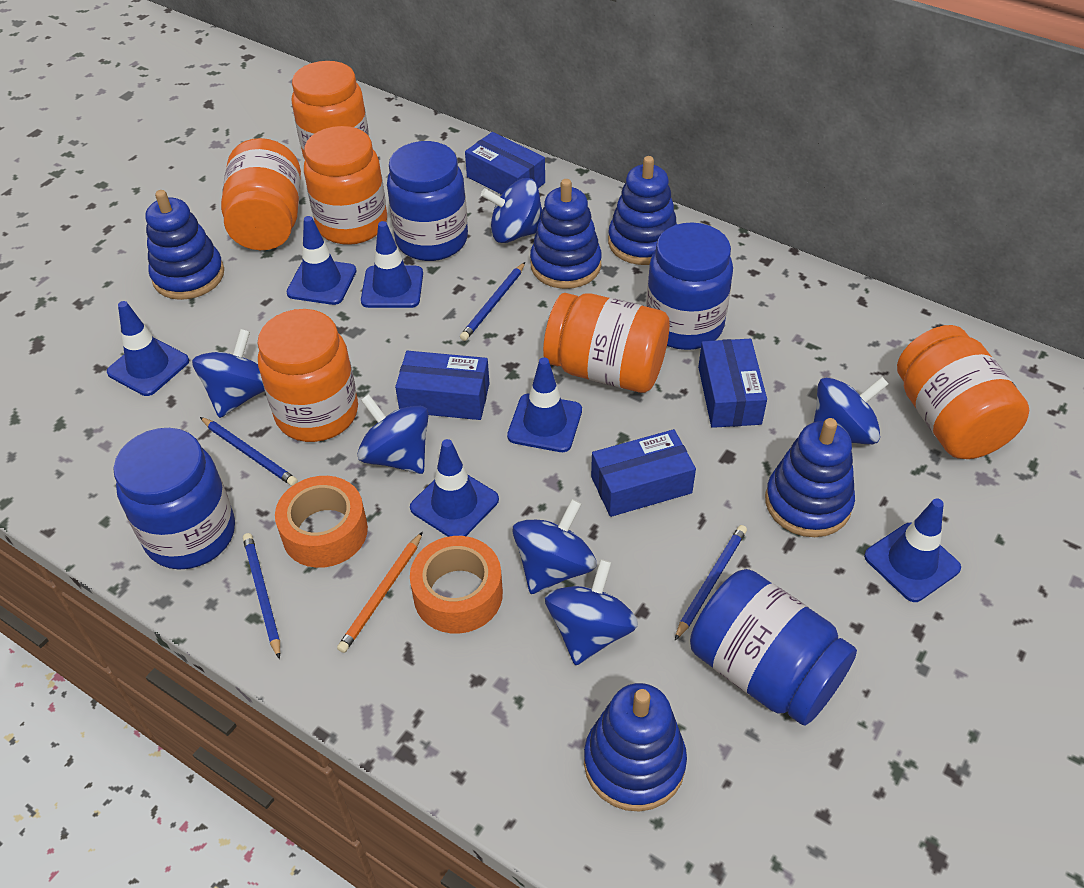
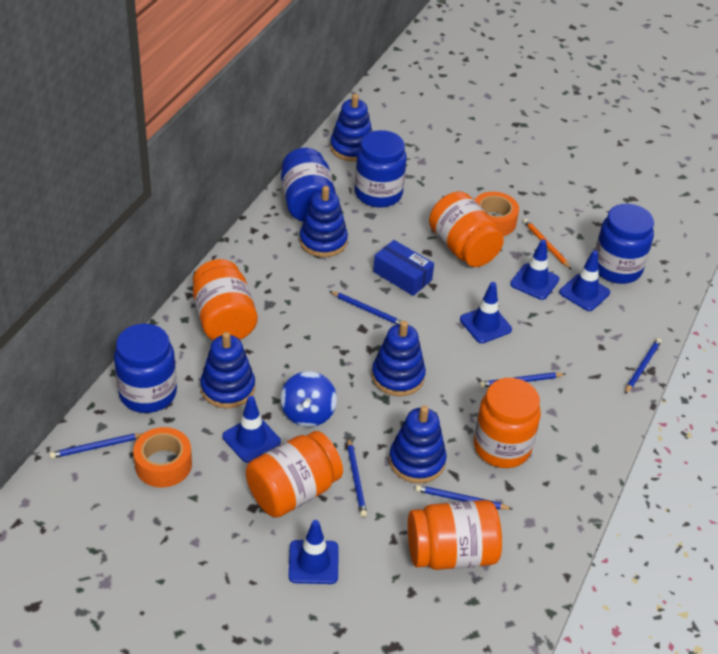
blue box: 4 -> 1
blue pencil: 4 -> 6
blue spinning top: 6 -> 1
blue traffic cone: 6 -> 5
orange jar: 6 -> 5

